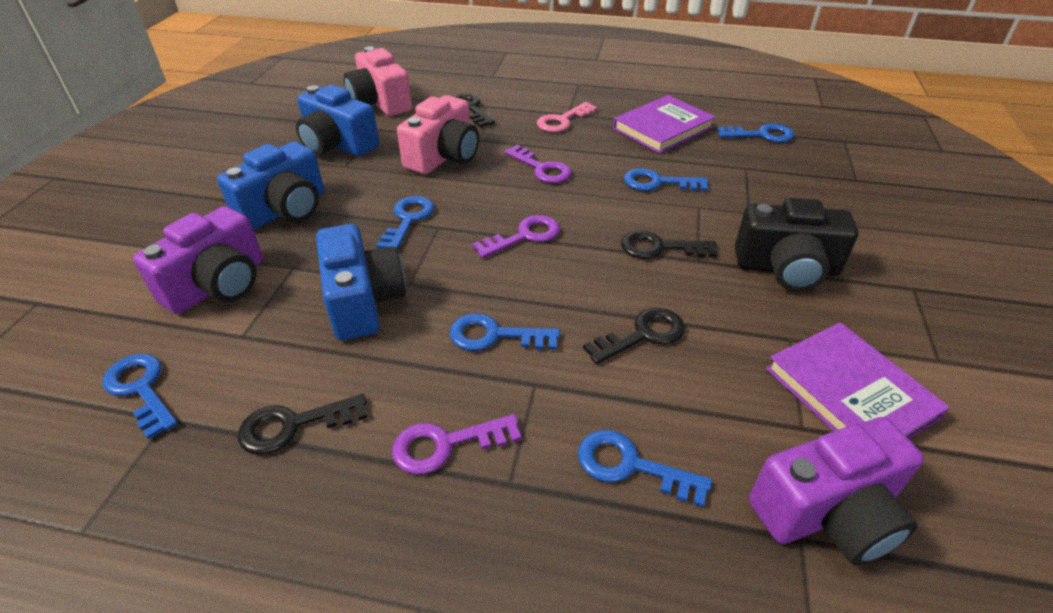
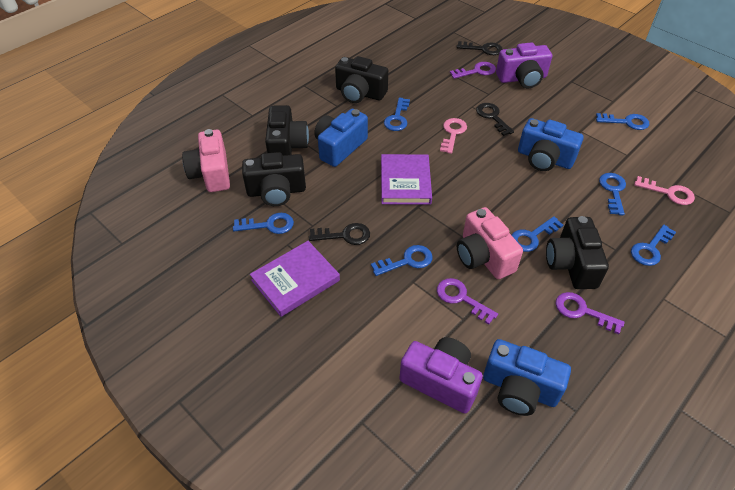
black camera: 1 -> 4
black key: 4 -> 3
blue key: 6 -> 7
pink key: 1 -> 2

